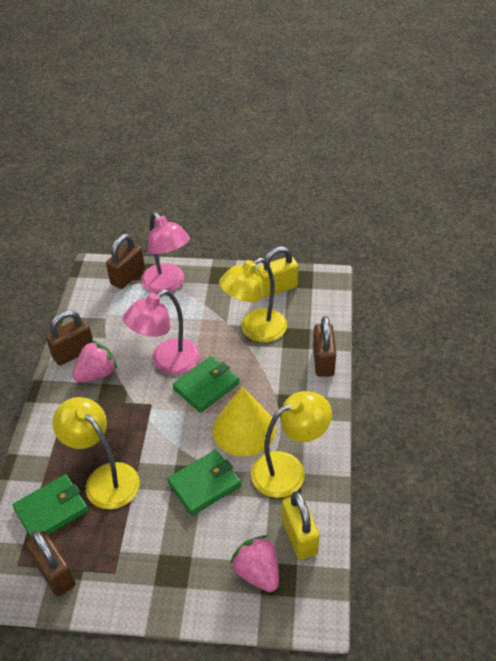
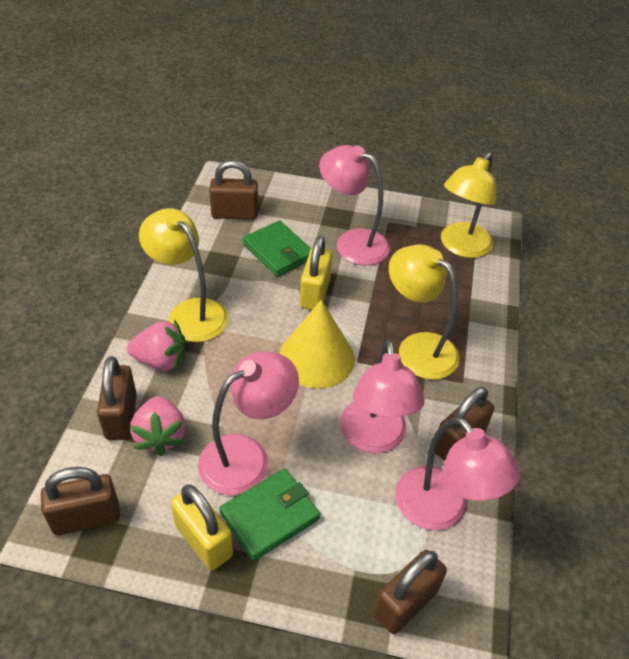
brown padlock: 4 -> 5
green wallet: 3 -> 2
pink lamp: 2 -> 4

